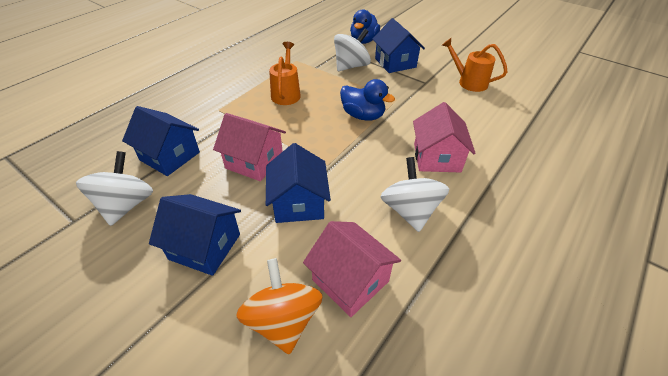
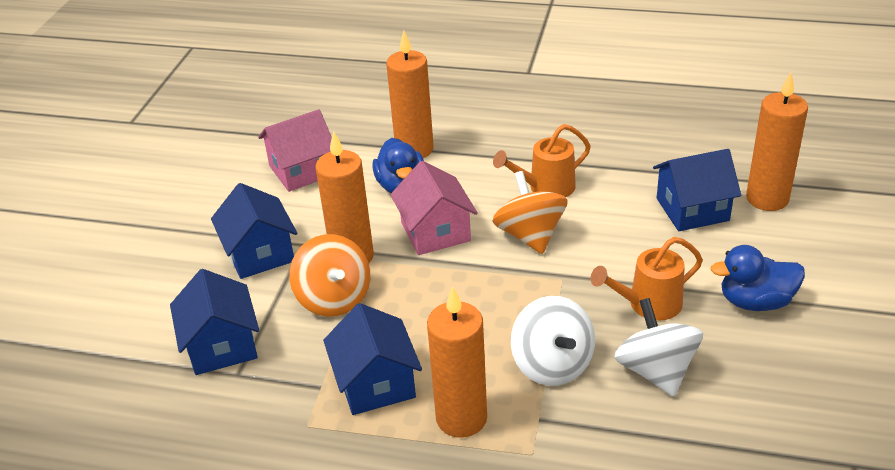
orange candle: 0 -> 4
orange spinning top: 1 -> 2
pink house: 3 -> 2
white spinning top: 3 -> 2

